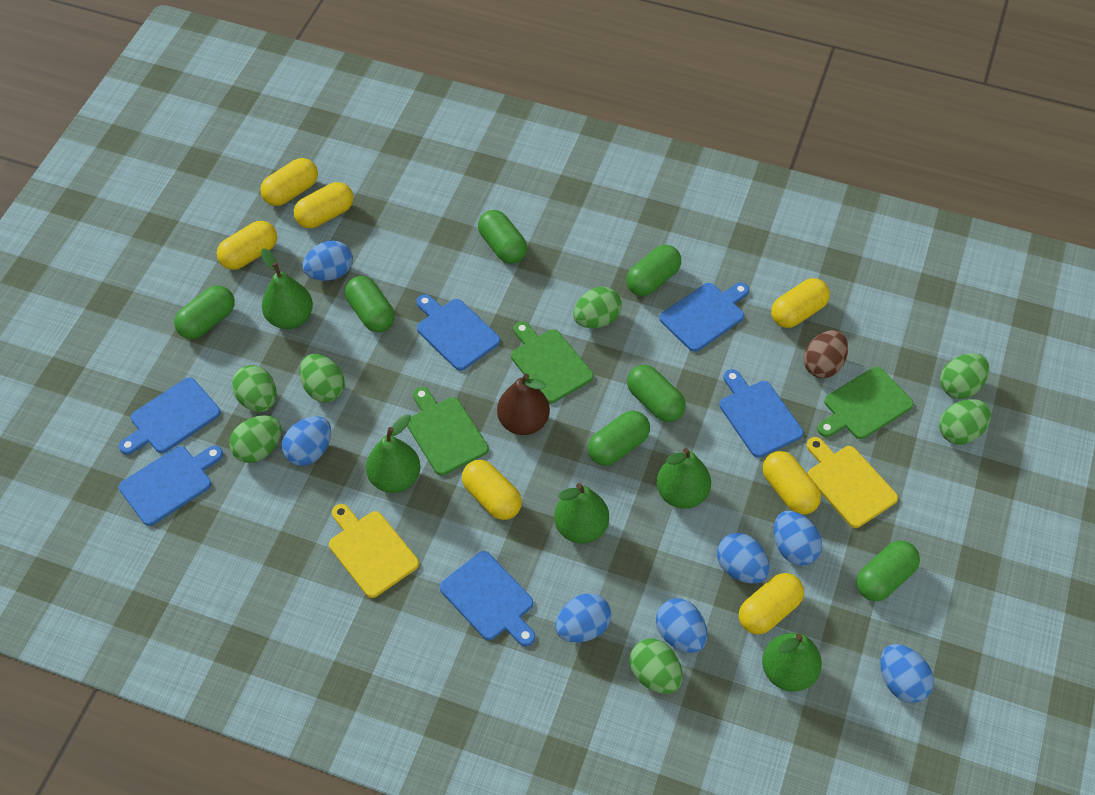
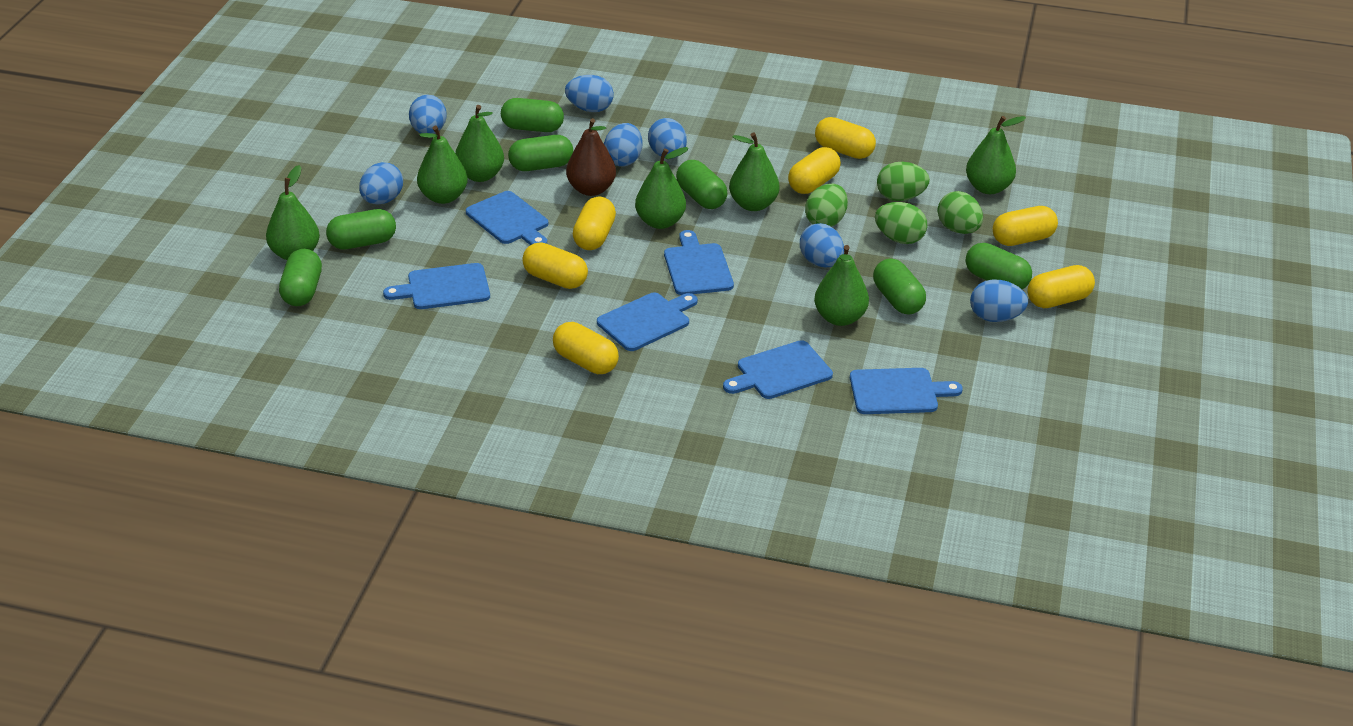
brown egg: 1 -> 0
green cutting board: 3 -> 0
green egg: 7 -> 4
green pear: 5 -> 7
yellow cutting board: 2 -> 0

